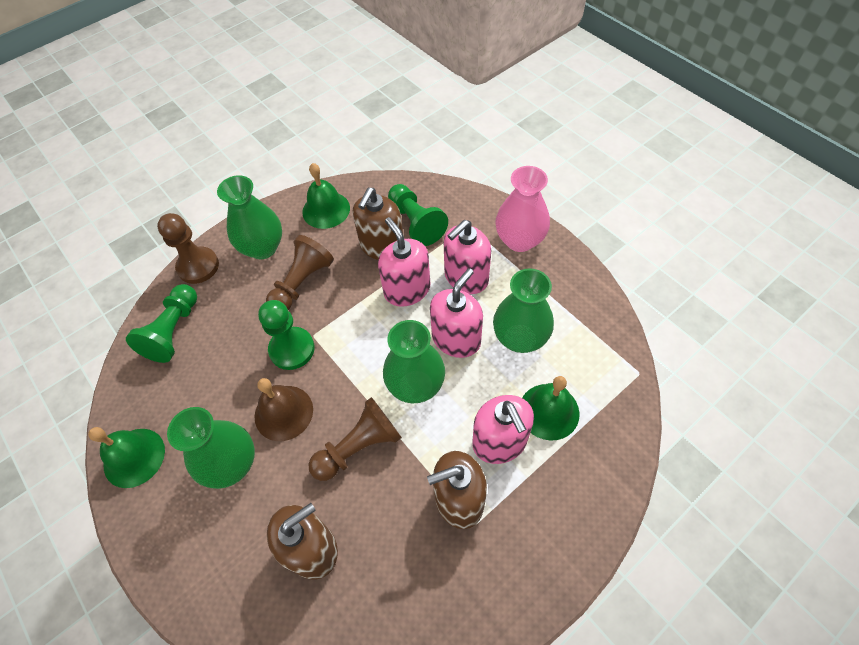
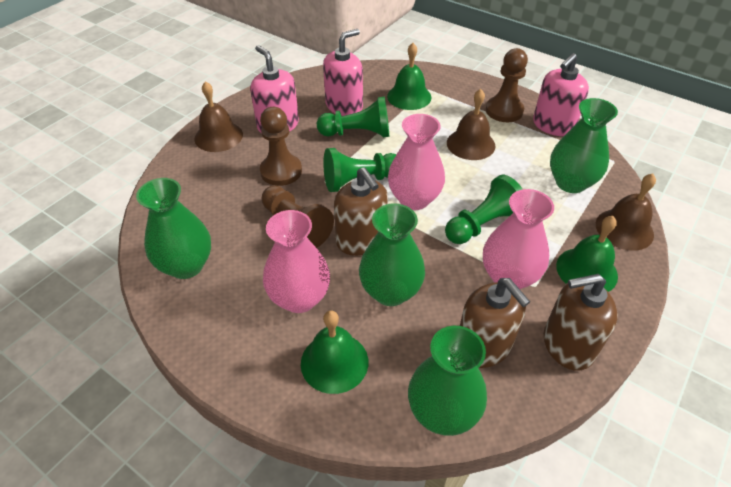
brown bell: 1 -> 3
pink soap dispenser: 4 -> 3
pink vase: 1 -> 3

